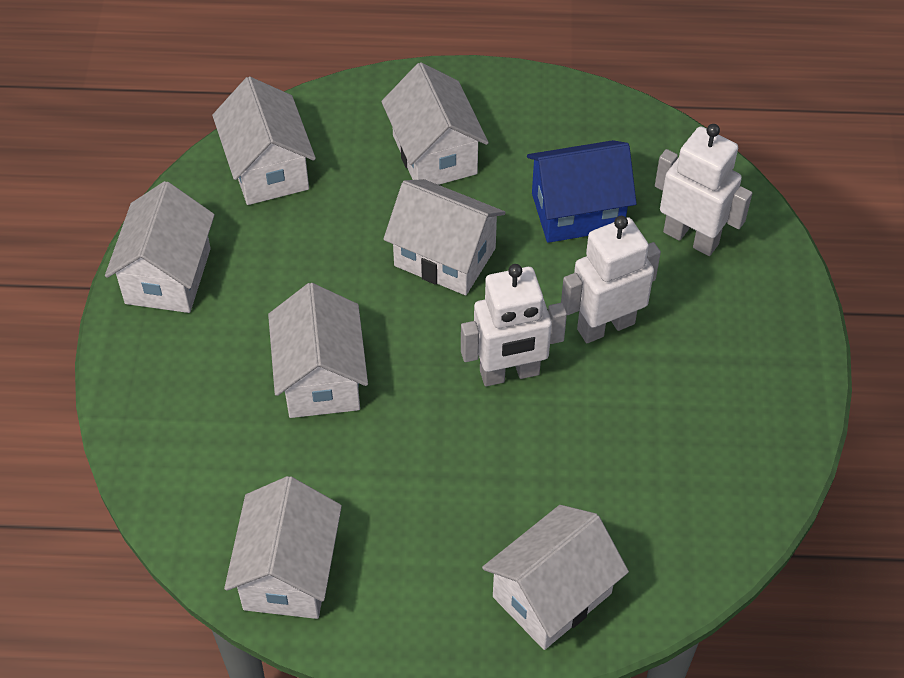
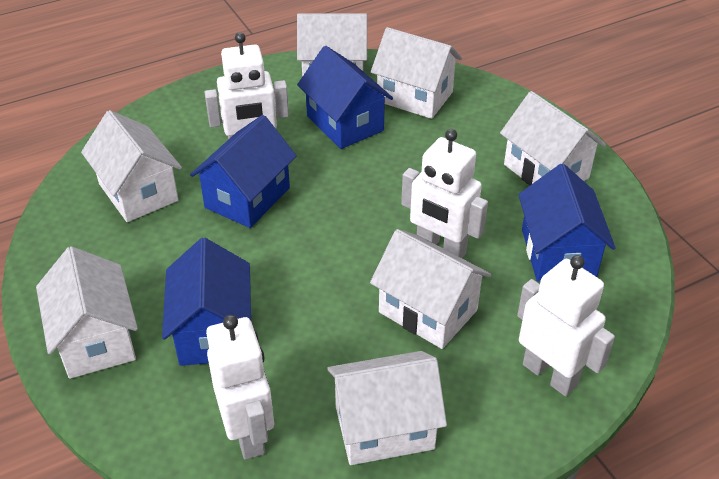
blue house: 1 -> 4
white robot: 3 -> 4

